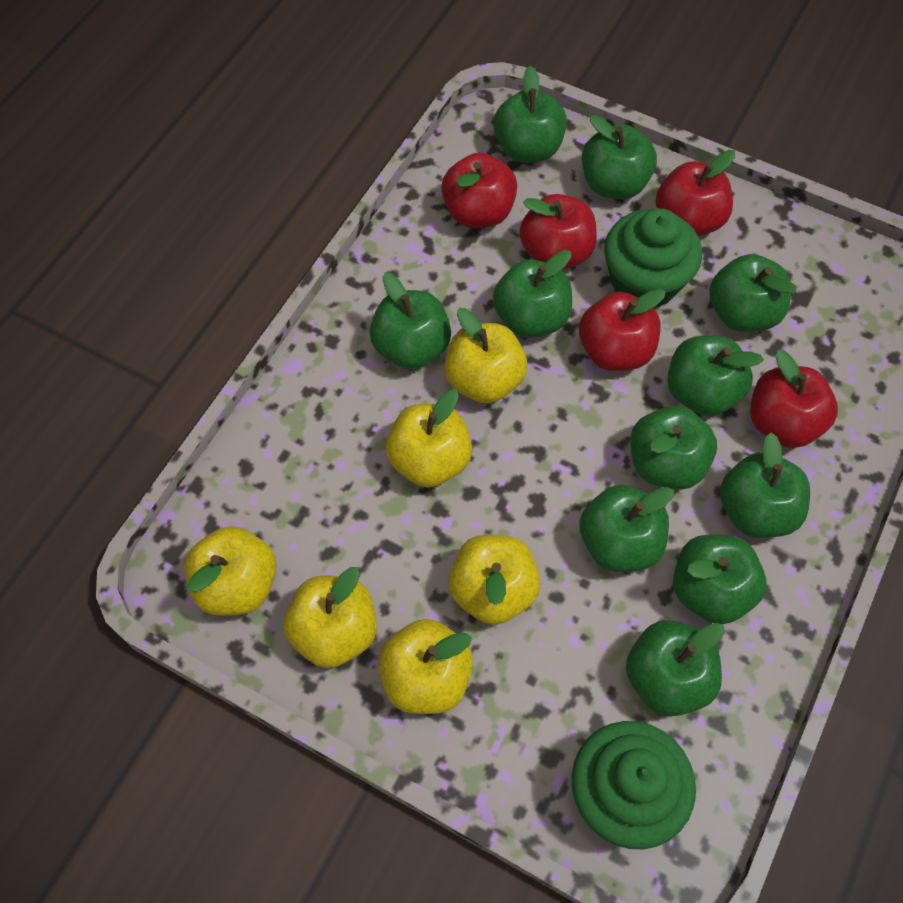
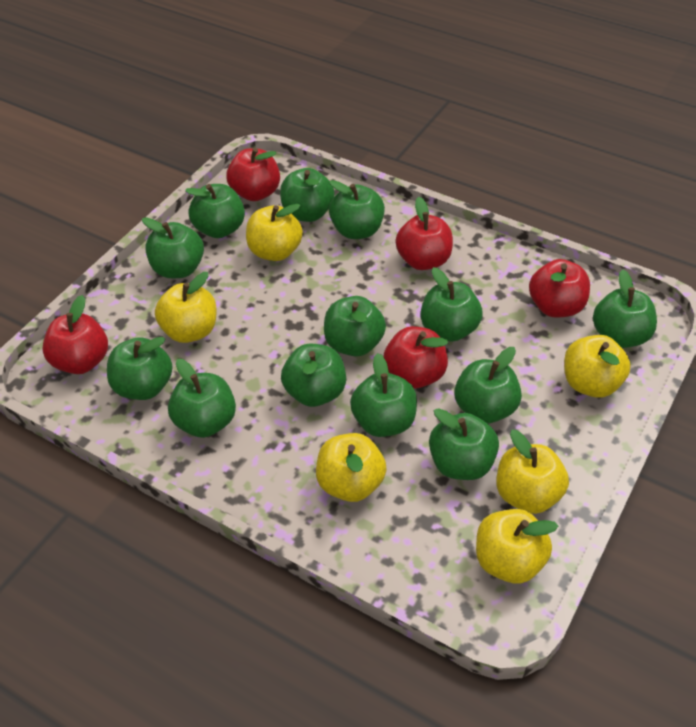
green apple: 11 -> 13
green cupcake: 2 -> 0

